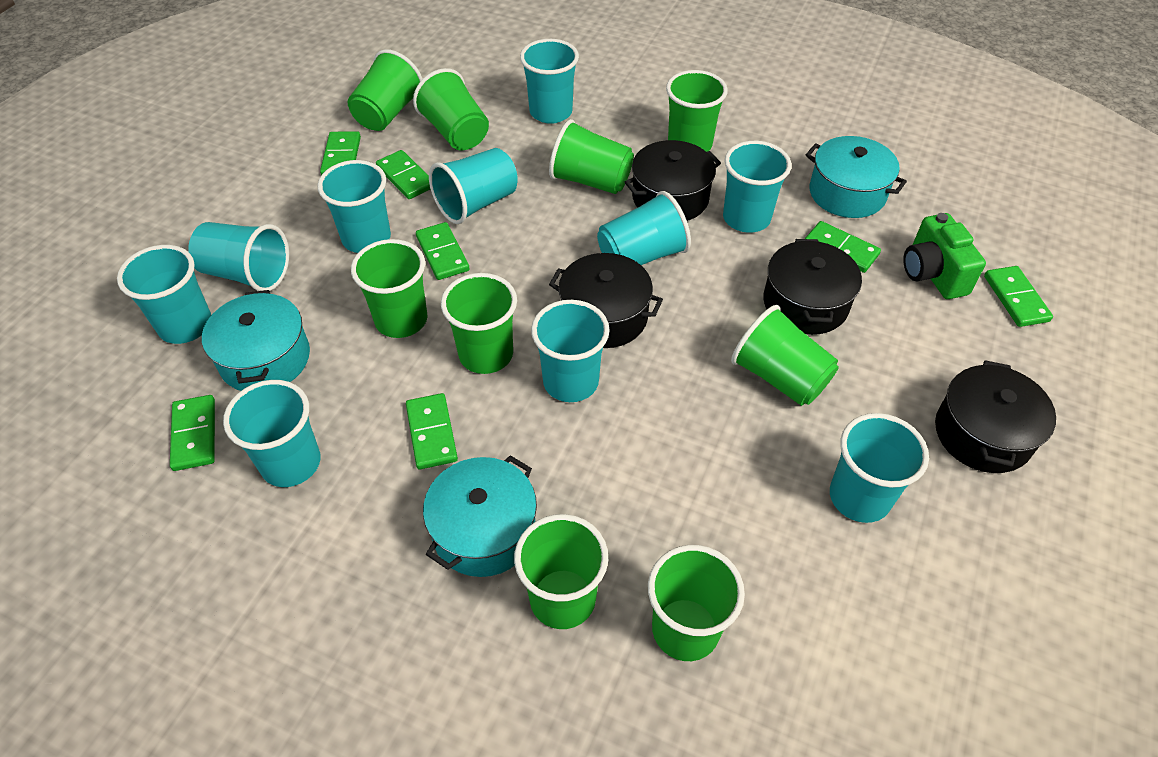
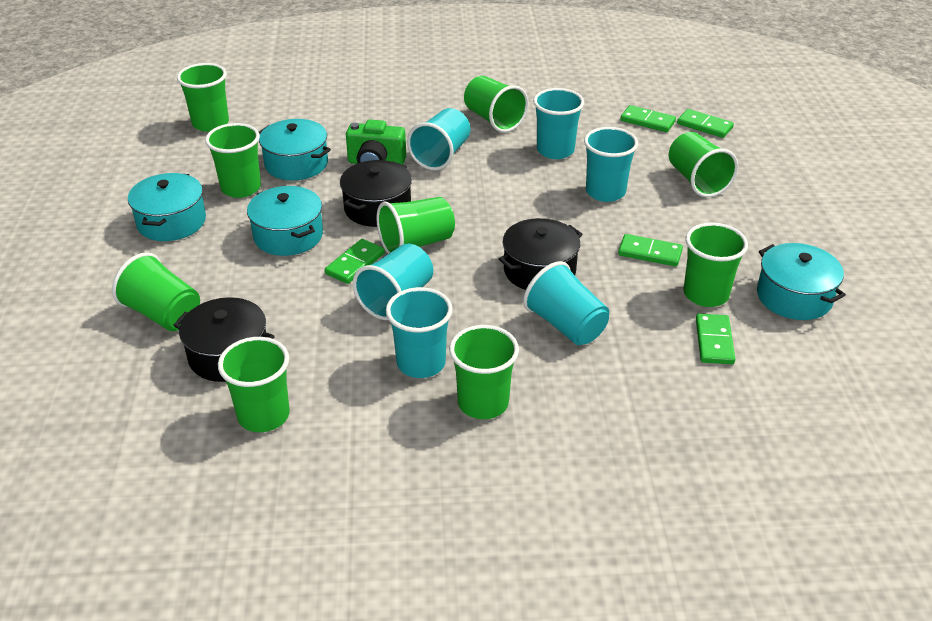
black pot: 4 -> 3
green domino: 7 -> 5
turquoise cup: 10 -> 6
turquoise pot: 3 -> 4

